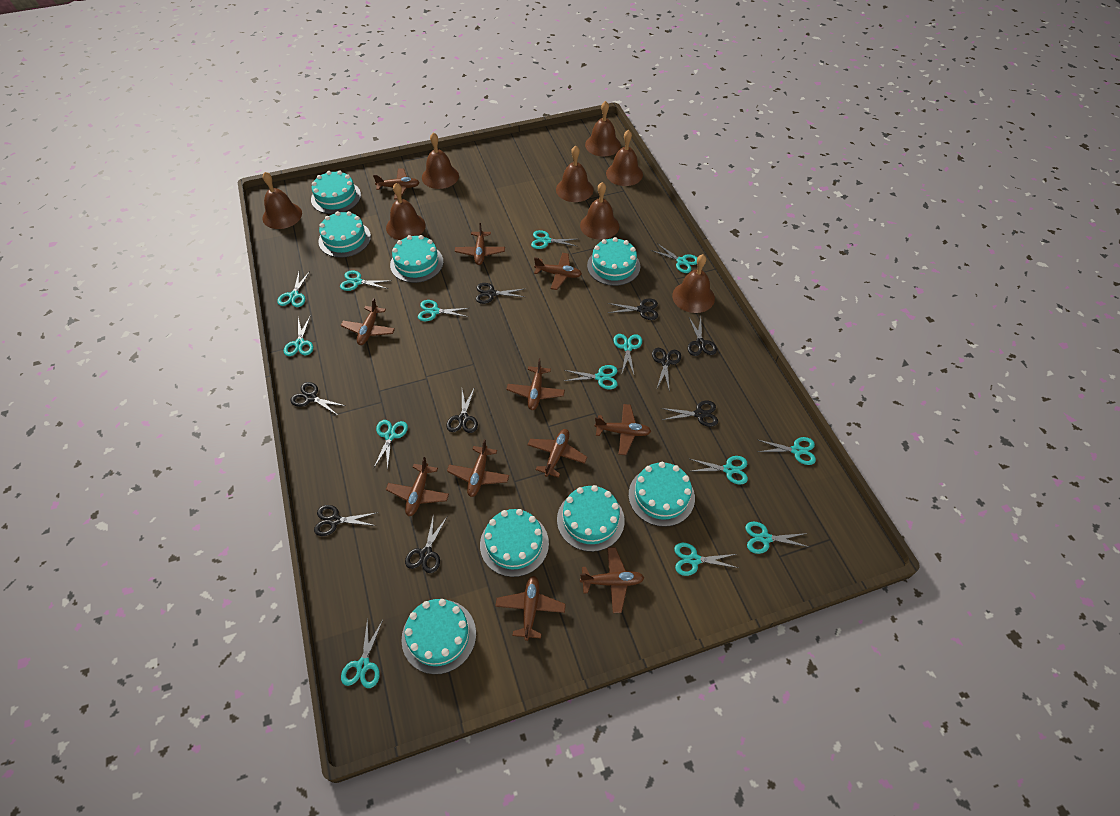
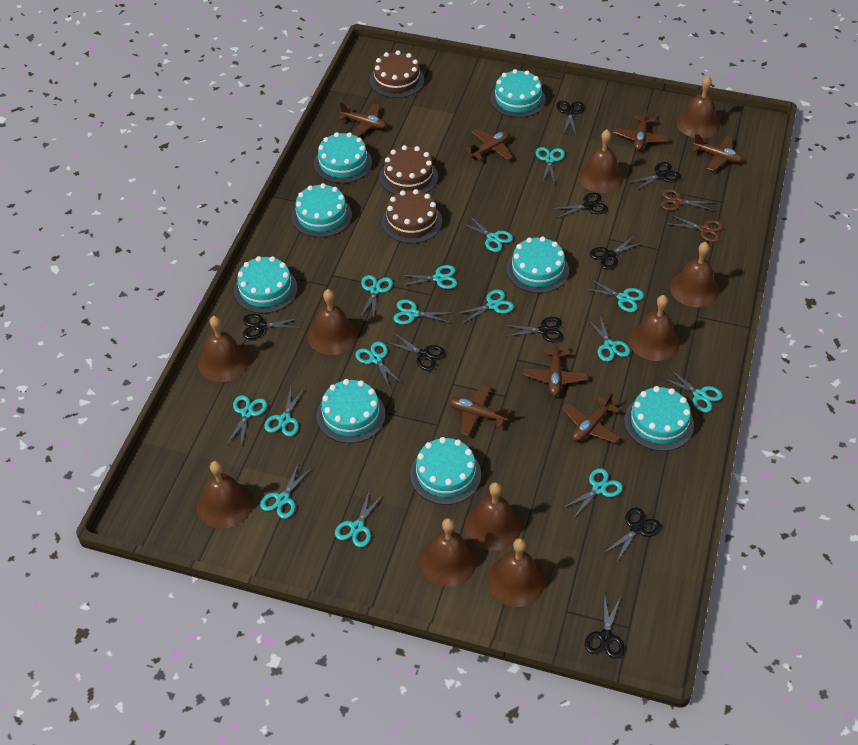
brown bell: 8 -> 10
brown cake: 0 -> 3
brown plane: 11 -> 7
brown scissors: 0 -> 2
turquoise scissors: 14 -> 15

